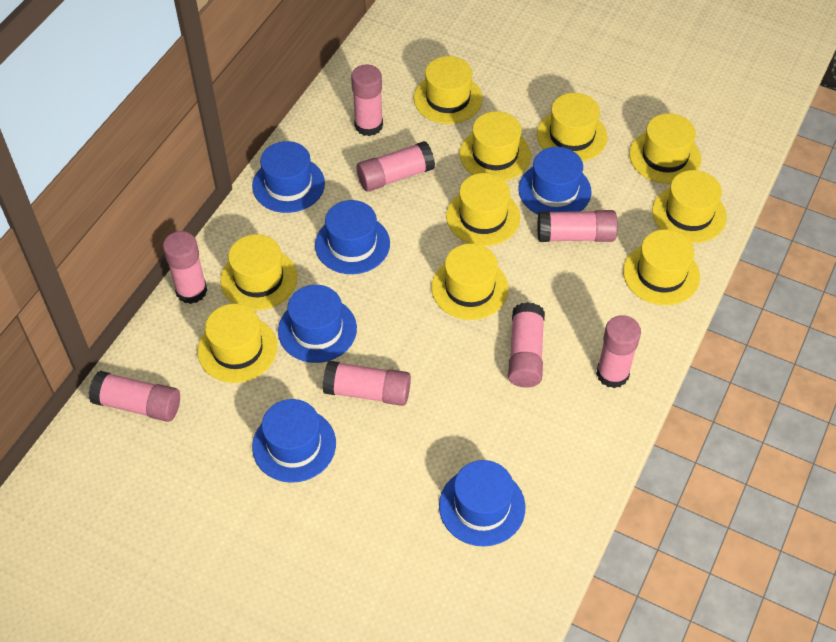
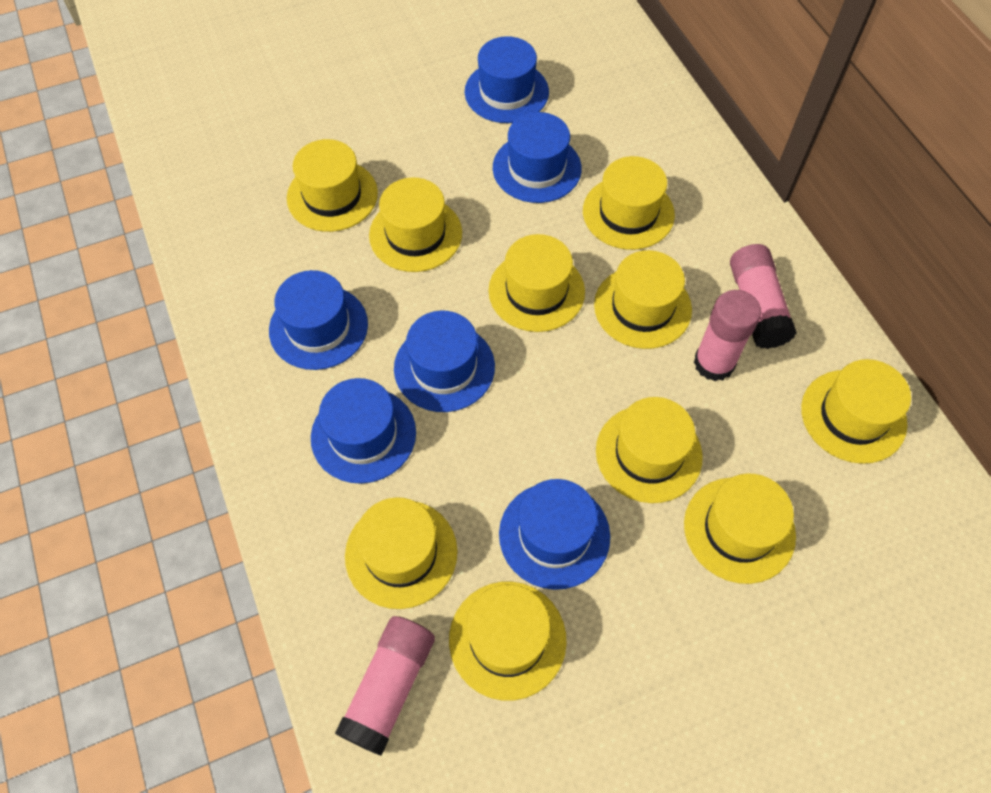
pink glue stick: 8 -> 3

